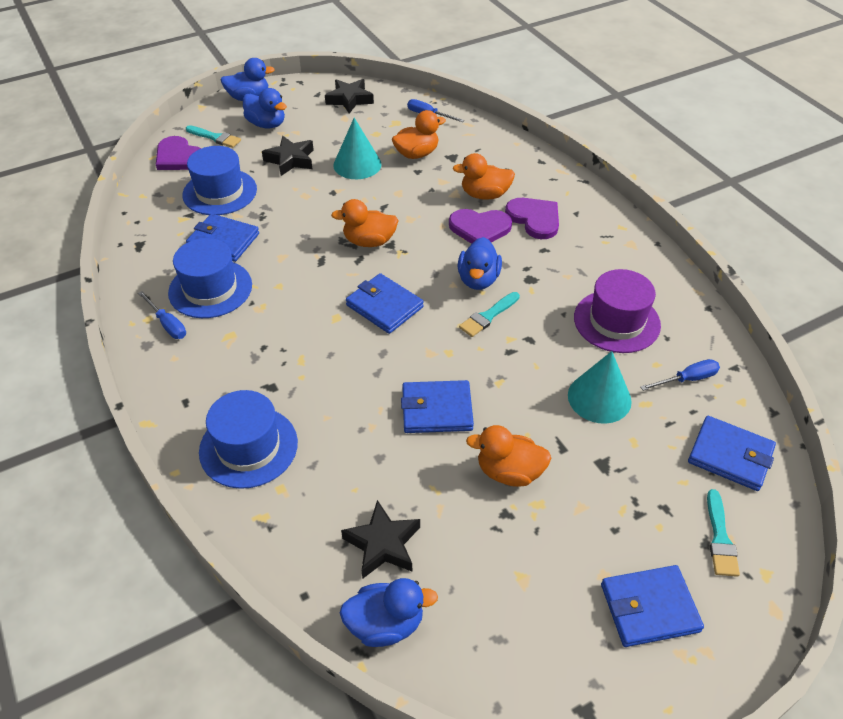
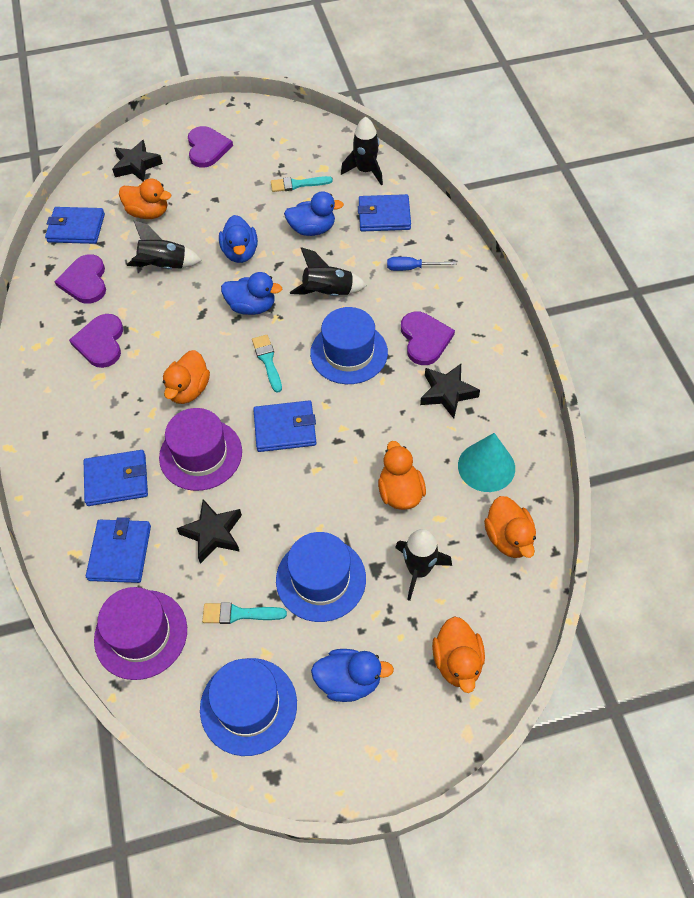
black rocket: 0 -> 4
blue screwdriver: 3 -> 1
orange duck: 4 -> 5
purple hat: 1 -> 2
purple heart: 3 -> 4
turquoise cone: 2 -> 1

